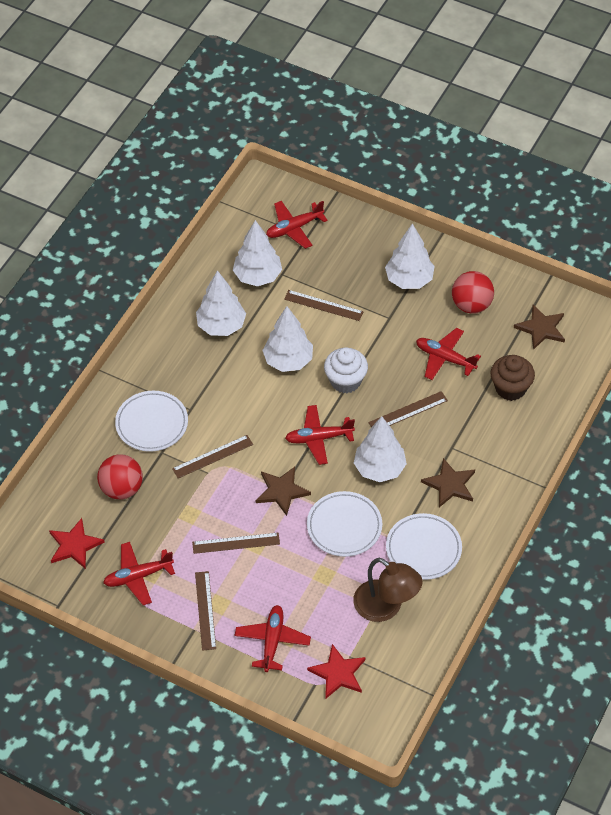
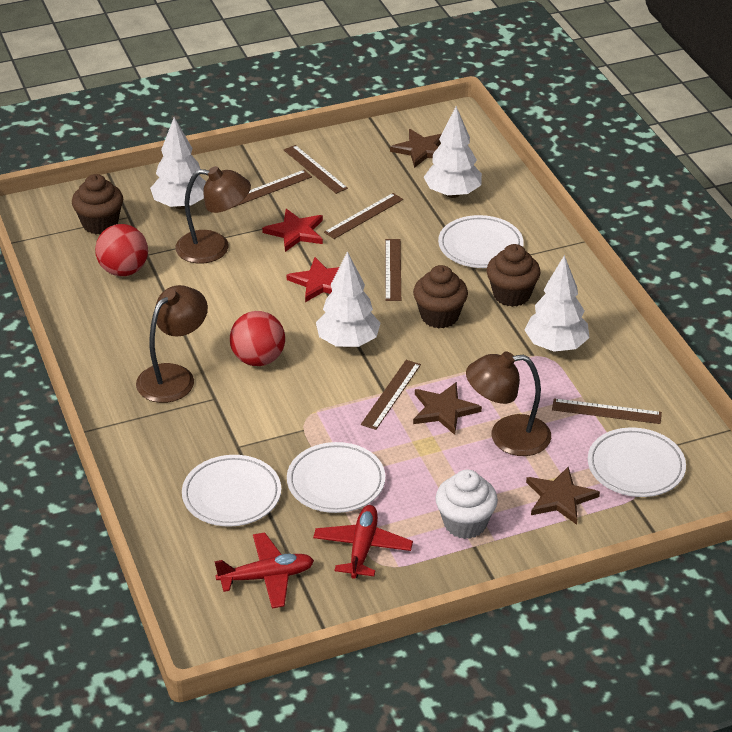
brown cupcake: 1 -> 3
brown lamp: 1 -> 3
brown ruler: 5 -> 6
red plane: 5 -> 2
white plate: 3 -> 4
white tree: 5 -> 4

